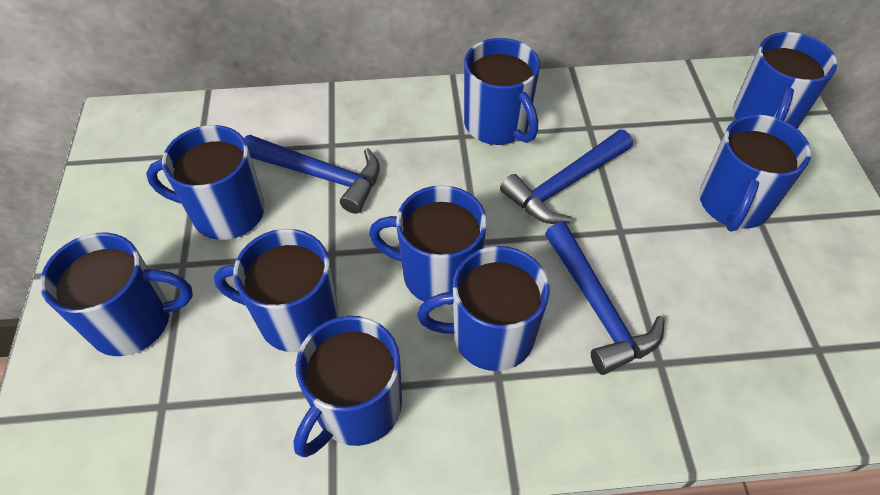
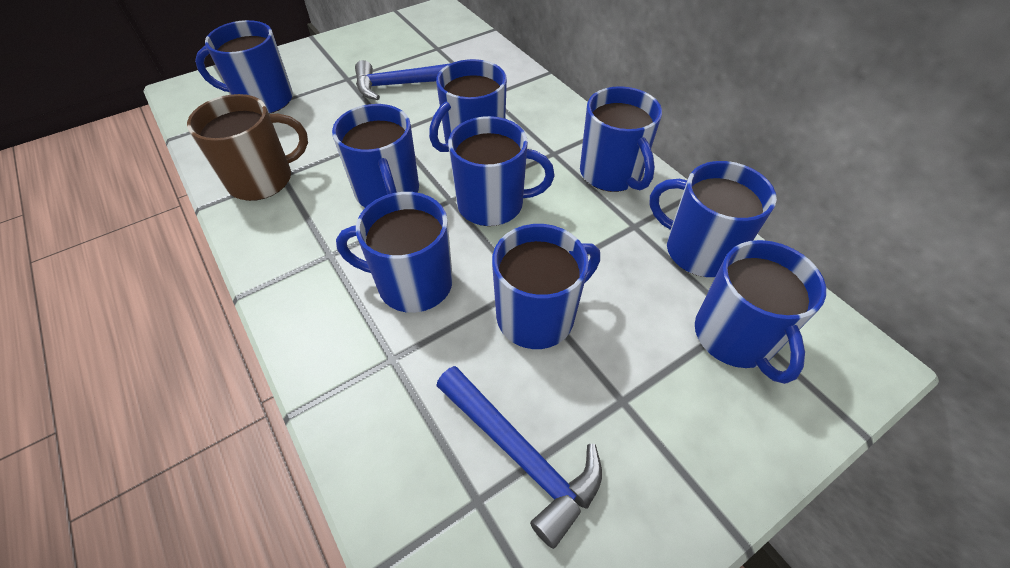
blue hammer: 3 -> 2
brown mug: 0 -> 1

